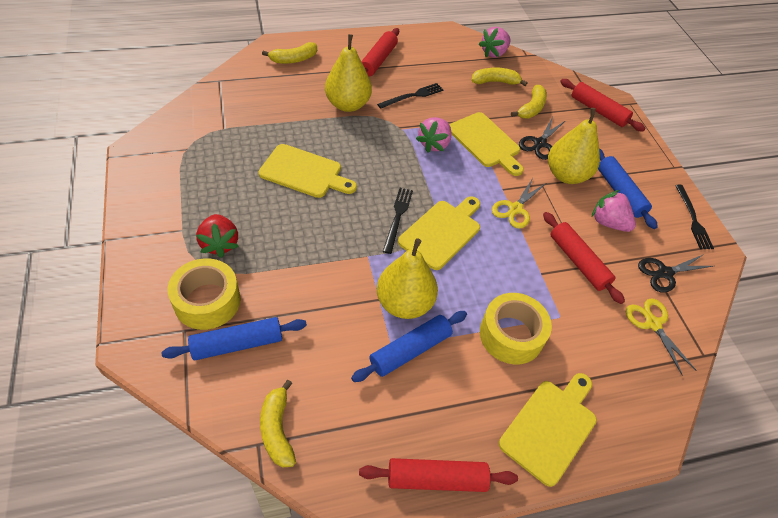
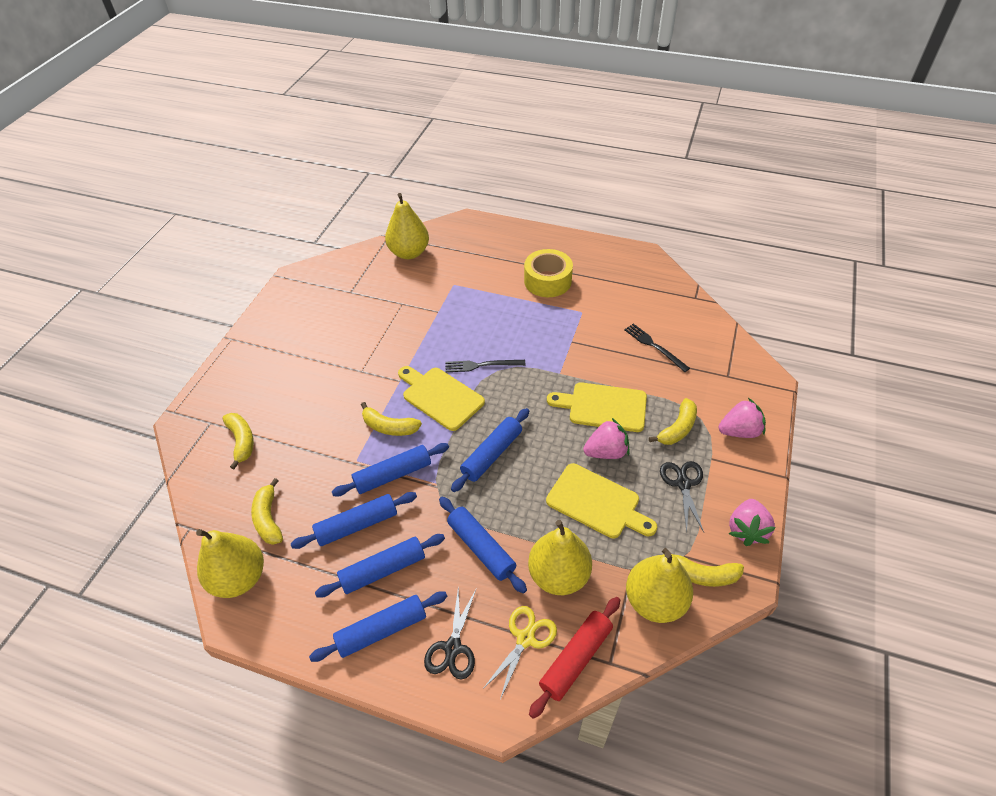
black fork: 3 -> 2
blue rolling pin: 3 -> 6
red rolling pin: 4 -> 1
red strawberry: 1 -> 0
yellow banana: 4 -> 5
yellow cutting board: 4 -> 3
yellow pear: 3 -> 4
yellow scissors: 2 -> 1
yellow tape: 2 -> 1

